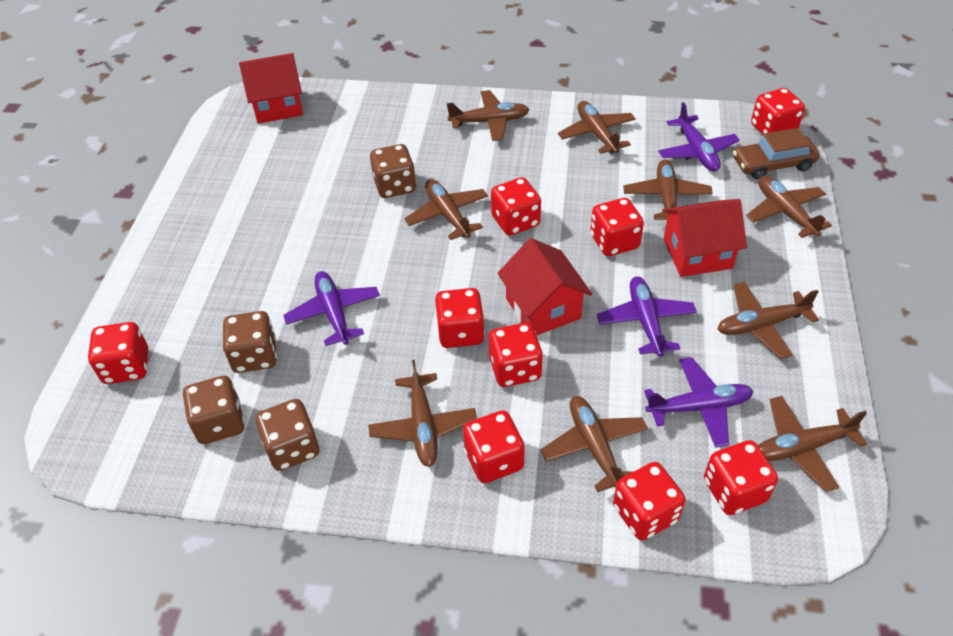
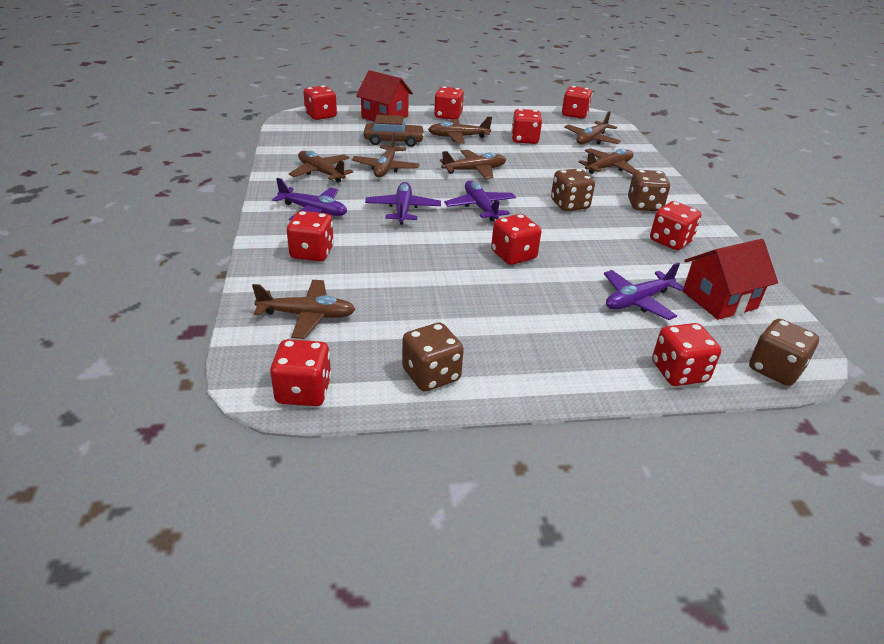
brown plane: 9 -> 7
red house: 3 -> 2

